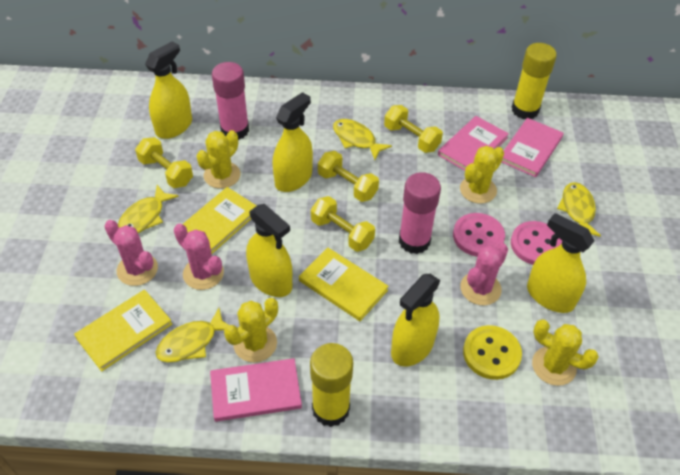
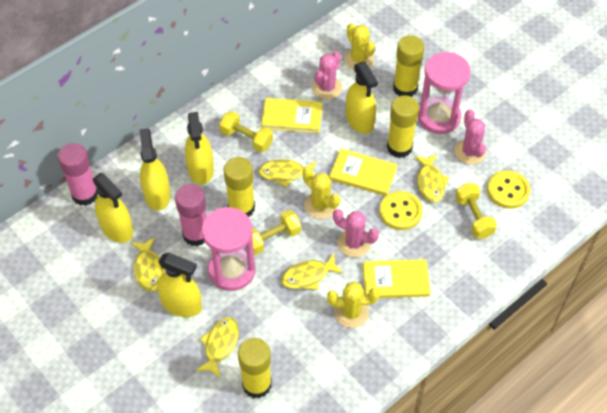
pink book: 3 -> 0
pink button: 2 -> 0
pink hourglass: 0 -> 2
yellow button: 1 -> 2
yellow cactus: 4 -> 3
yellow dumbbell: 4 -> 3
yellow fish: 4 -> 5
yellow glue stick: 2 -> 4

